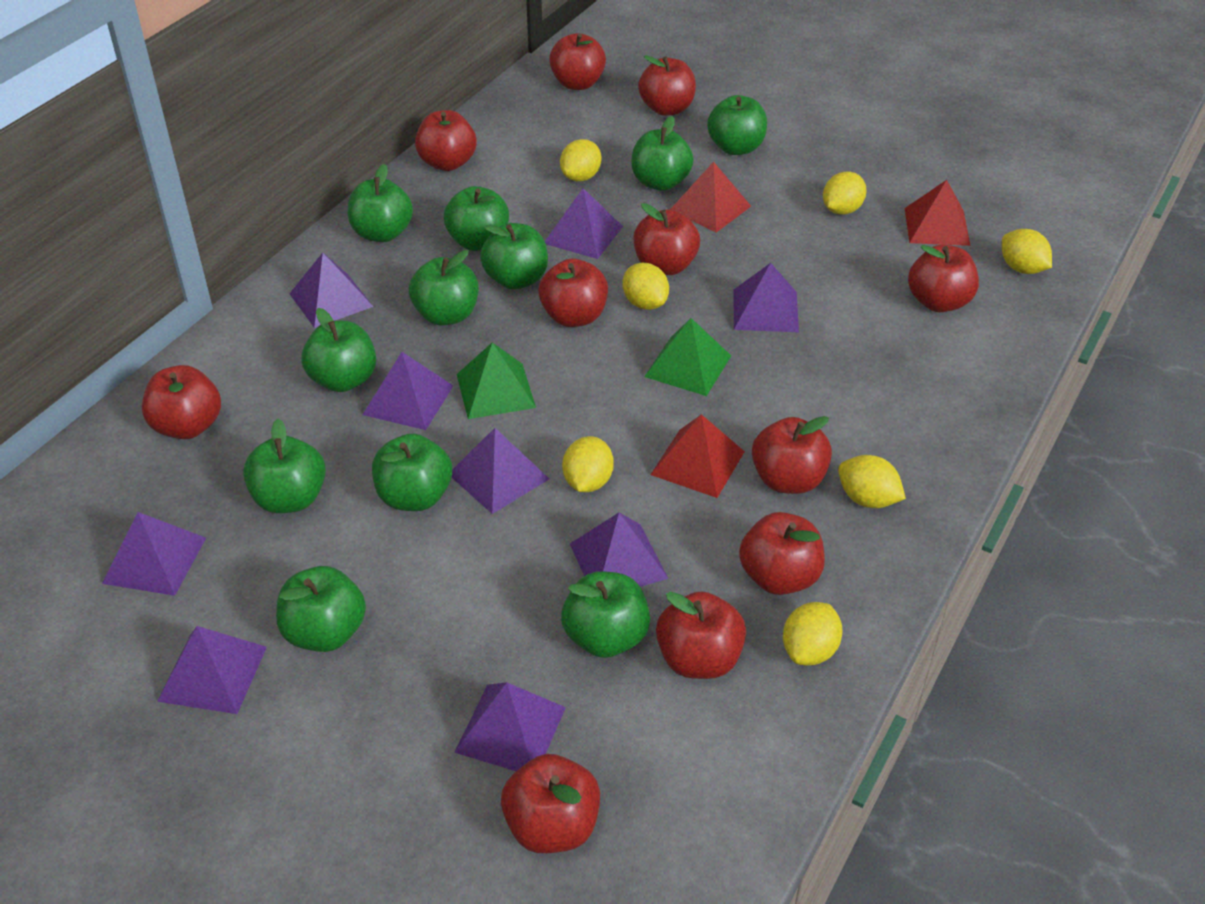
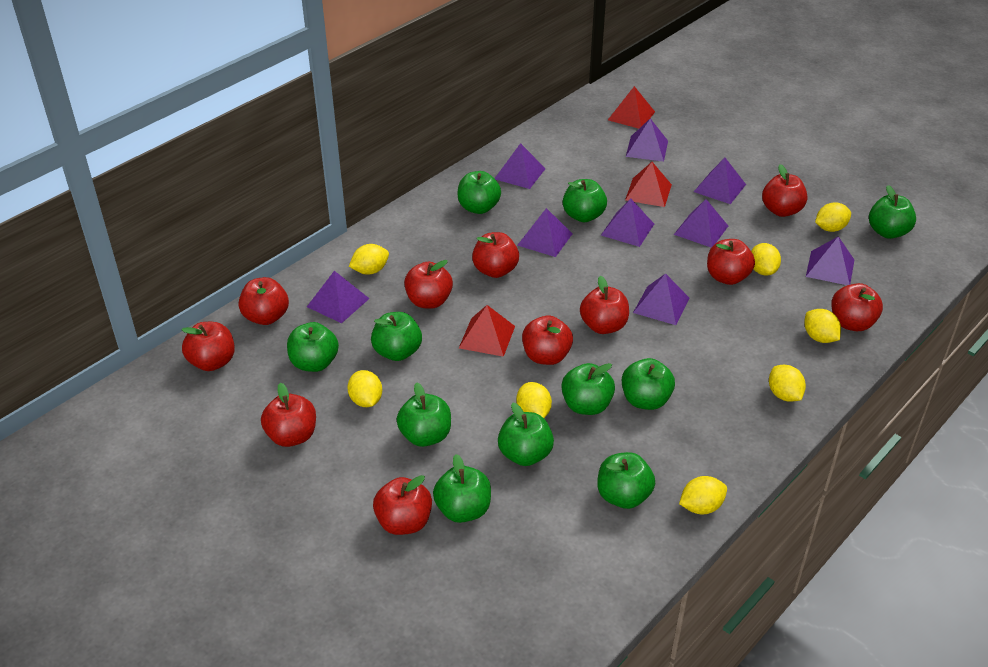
green pyramid: 2 -> 0
yellow lemon: 7 -> 8

